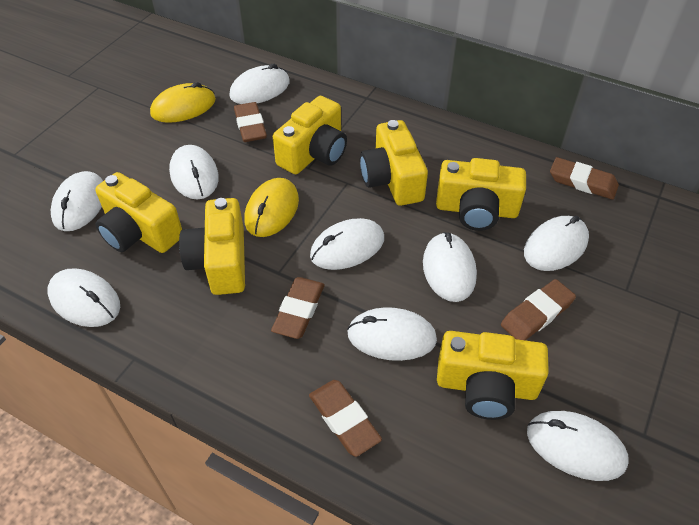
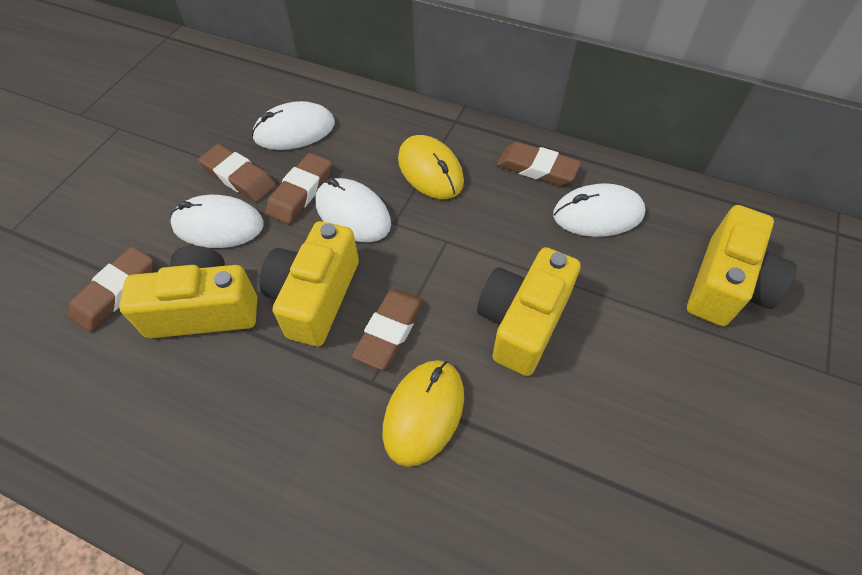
white mouse: 9 -> 4
yellow camera: 6 -> 4

